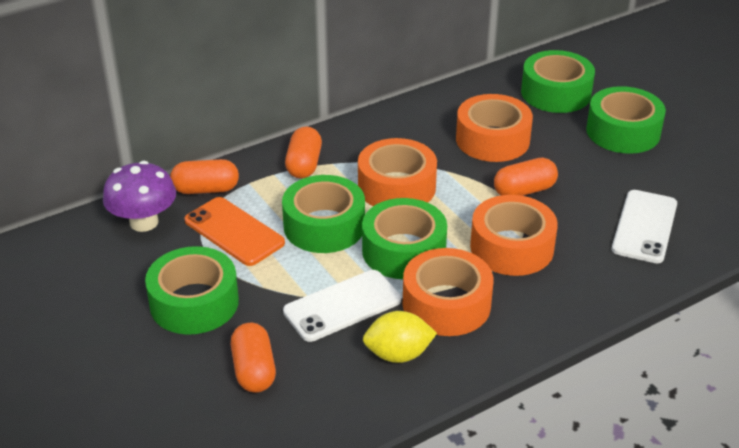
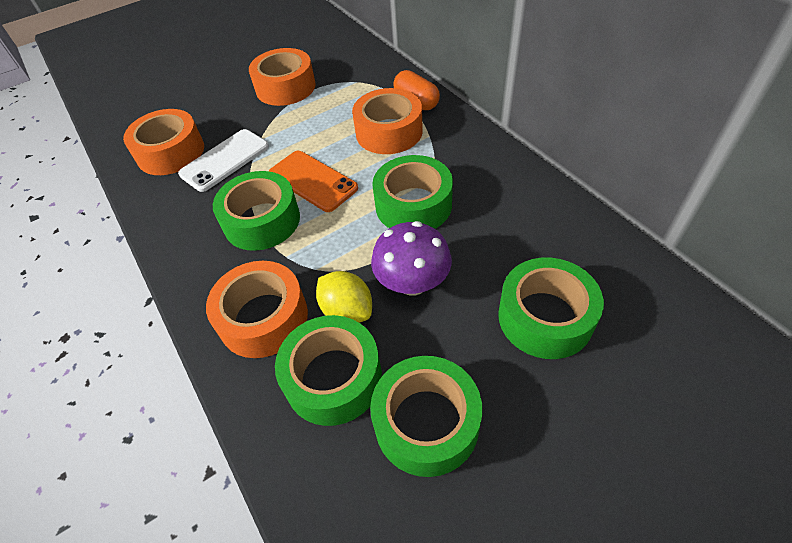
orange capsule: 4 -> 1
white phone: 2 -> 1

